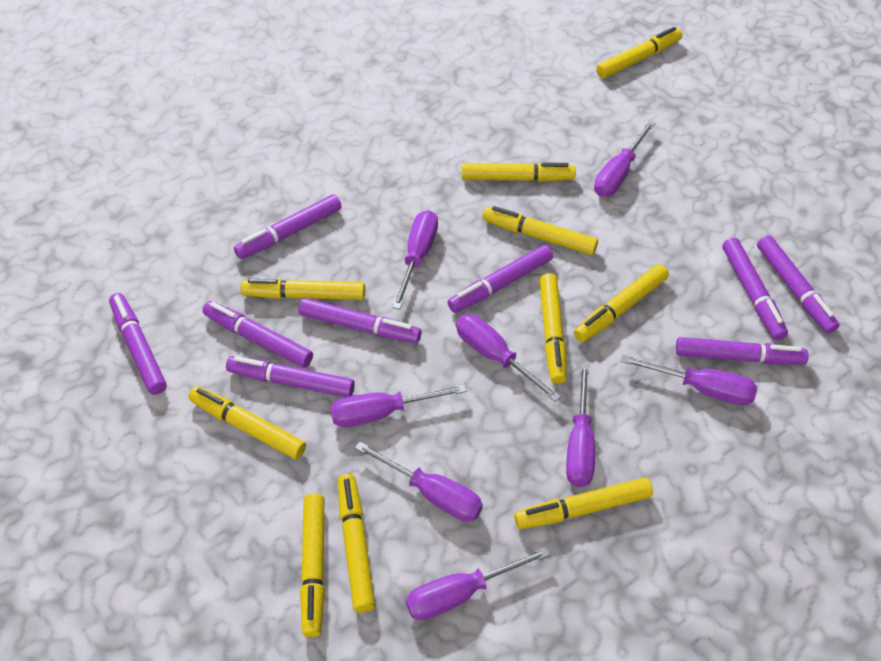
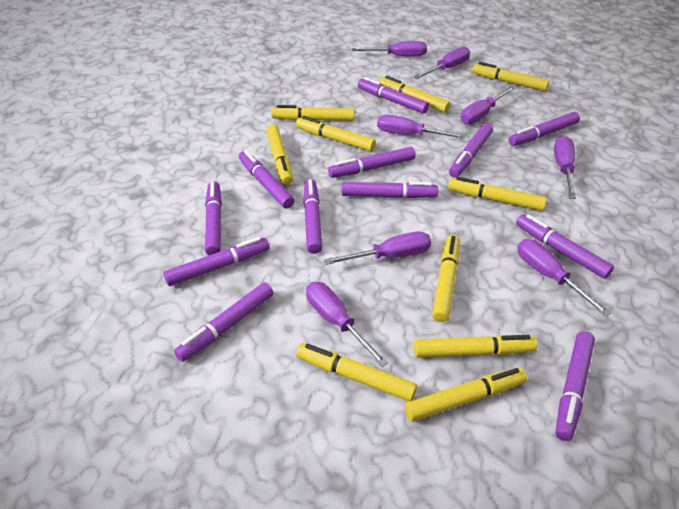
purple marker: 9 -> 12

